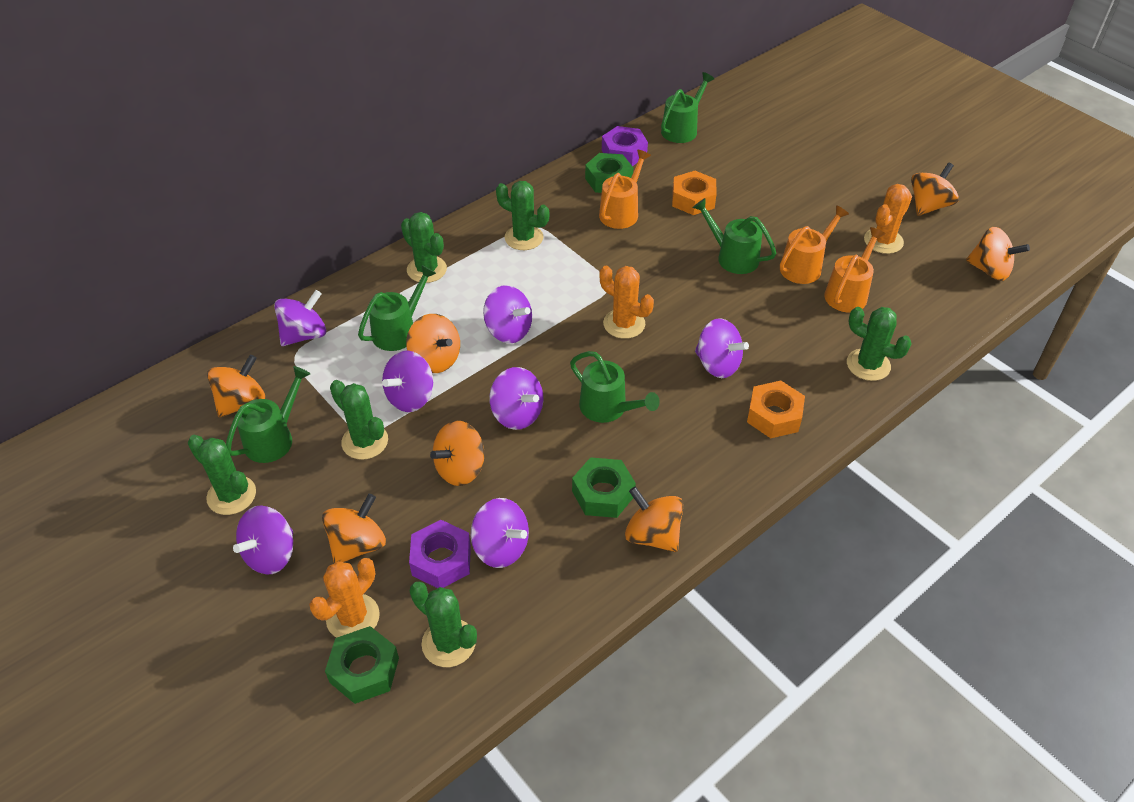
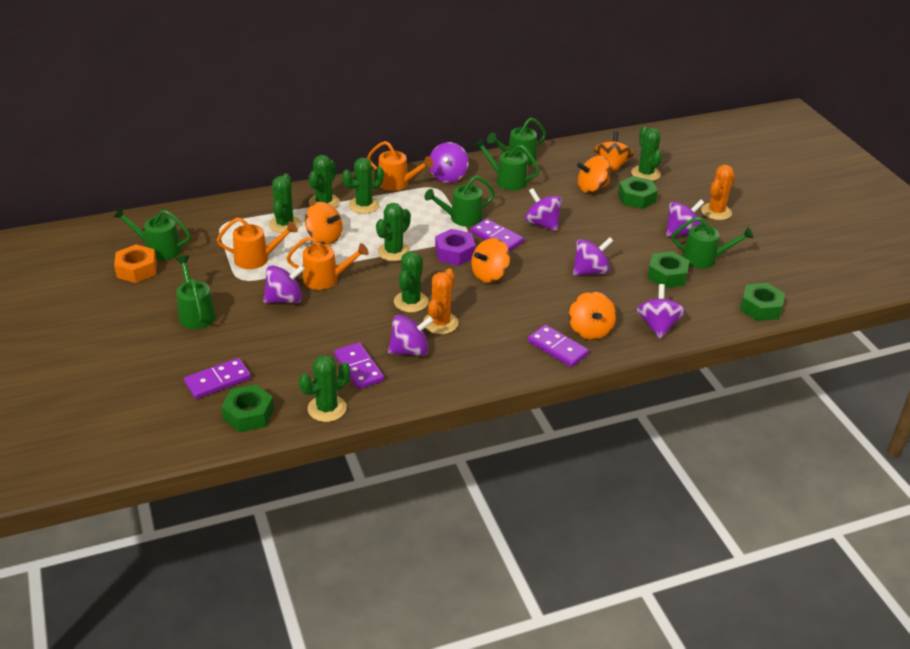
green cactus: 6 -> 7
green nut: 3 -> 4
green watering can: 5 -> 6
orange cactus: 3 -> 2
orange nut: 2 -> 1
orange spinning top: 7 -> 5
purple domino: 0 -> 4
purple nut: 2 -> 1

